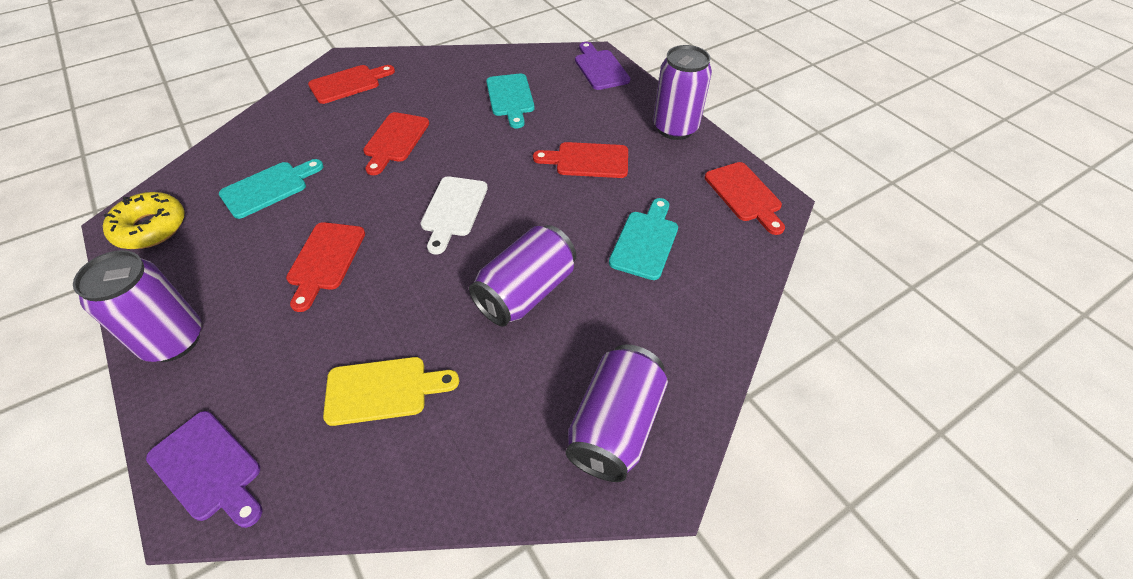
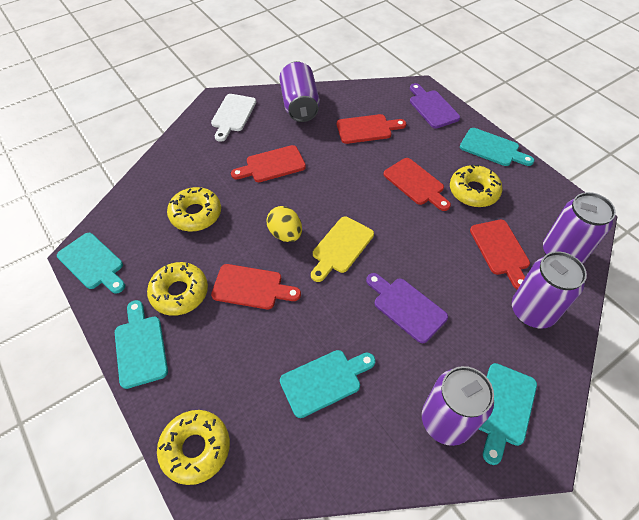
turquoise cutting board: 3 -> 5
yellow donut: 1 -> 4
yellow egg: 0 -> 1

